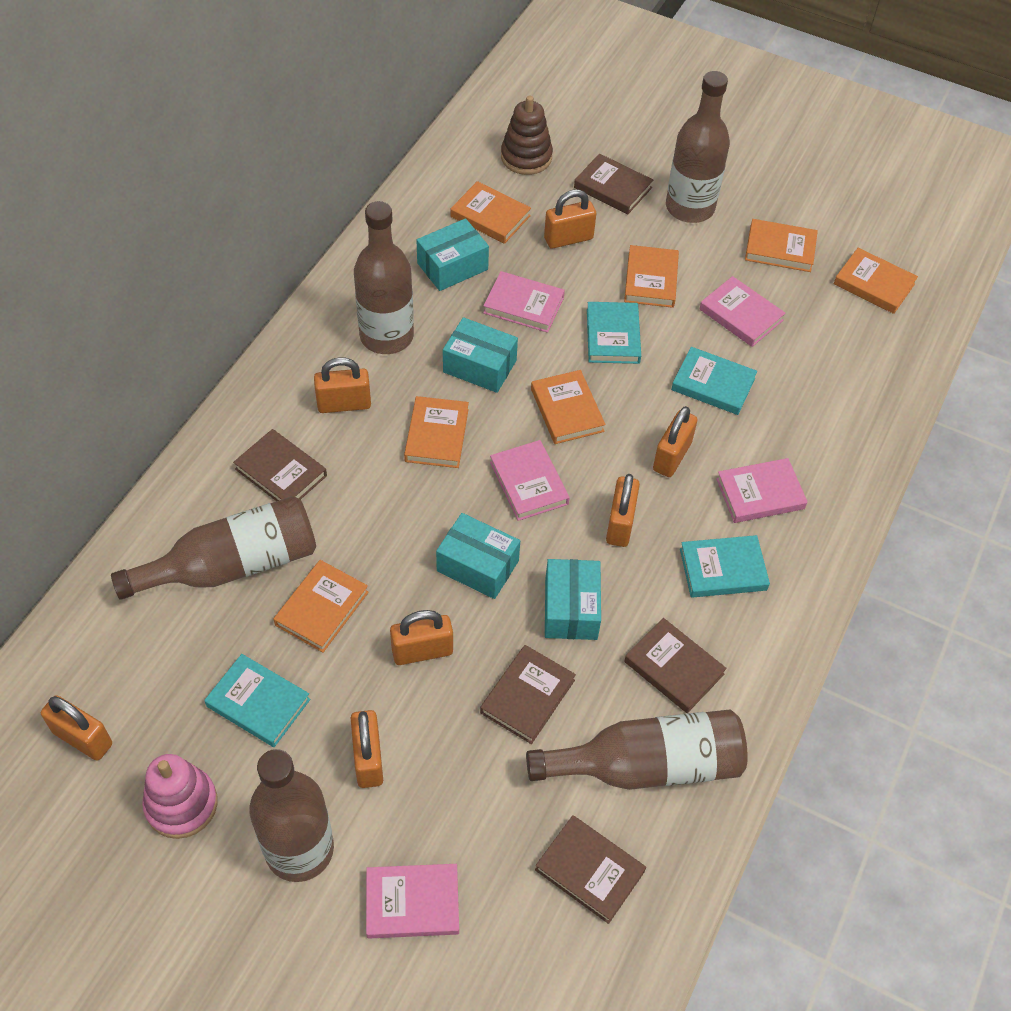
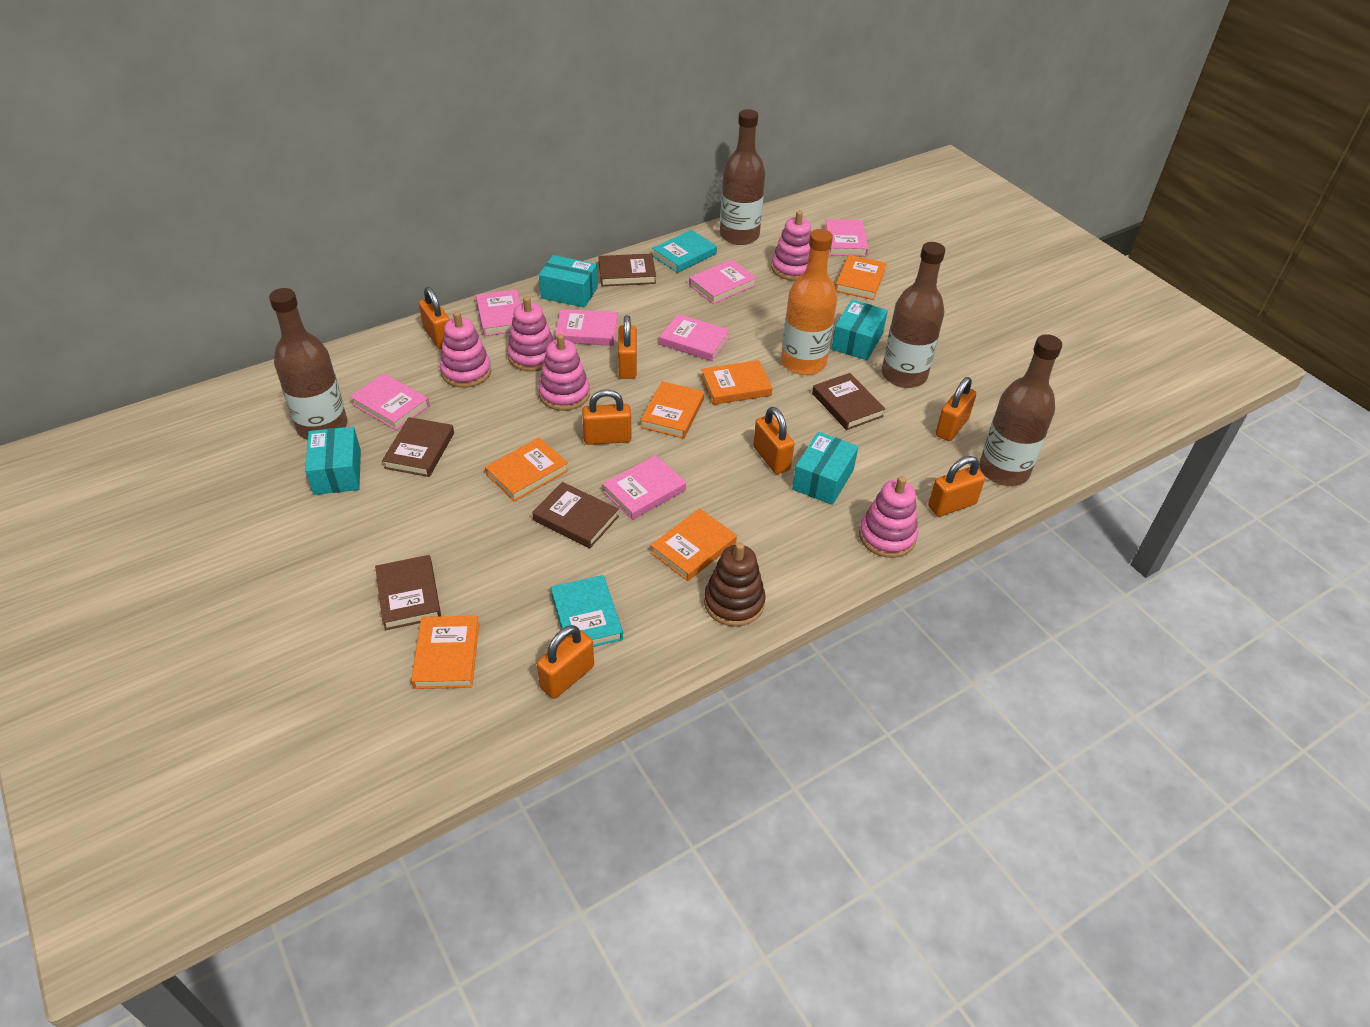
brown bottle: 5 -> 4
orange book: 7 -> 6
orange bottle: 0 -> 1
pink book: 5 -> 7
pink stacking toy: 1 -> 5
turquoise book: 4 -> 2

